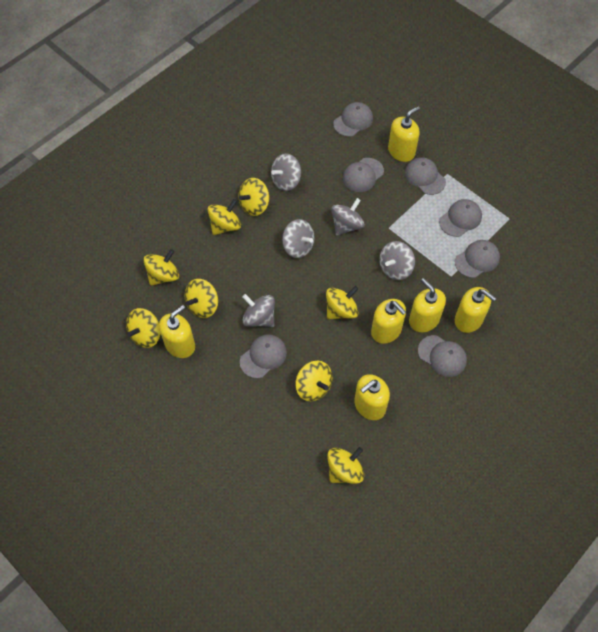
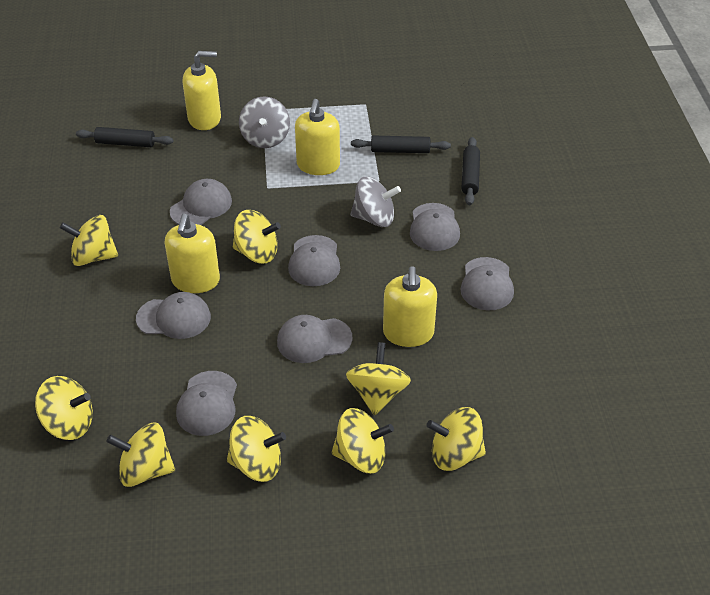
black rolling pin: 0 -> 3
grey spinning top: 5 -> 2
yellow soap dispenser: 6 -> 4

